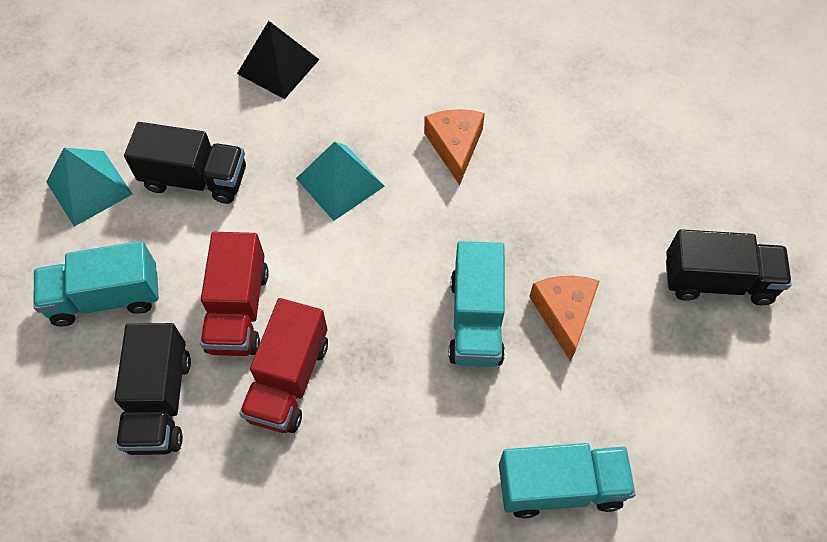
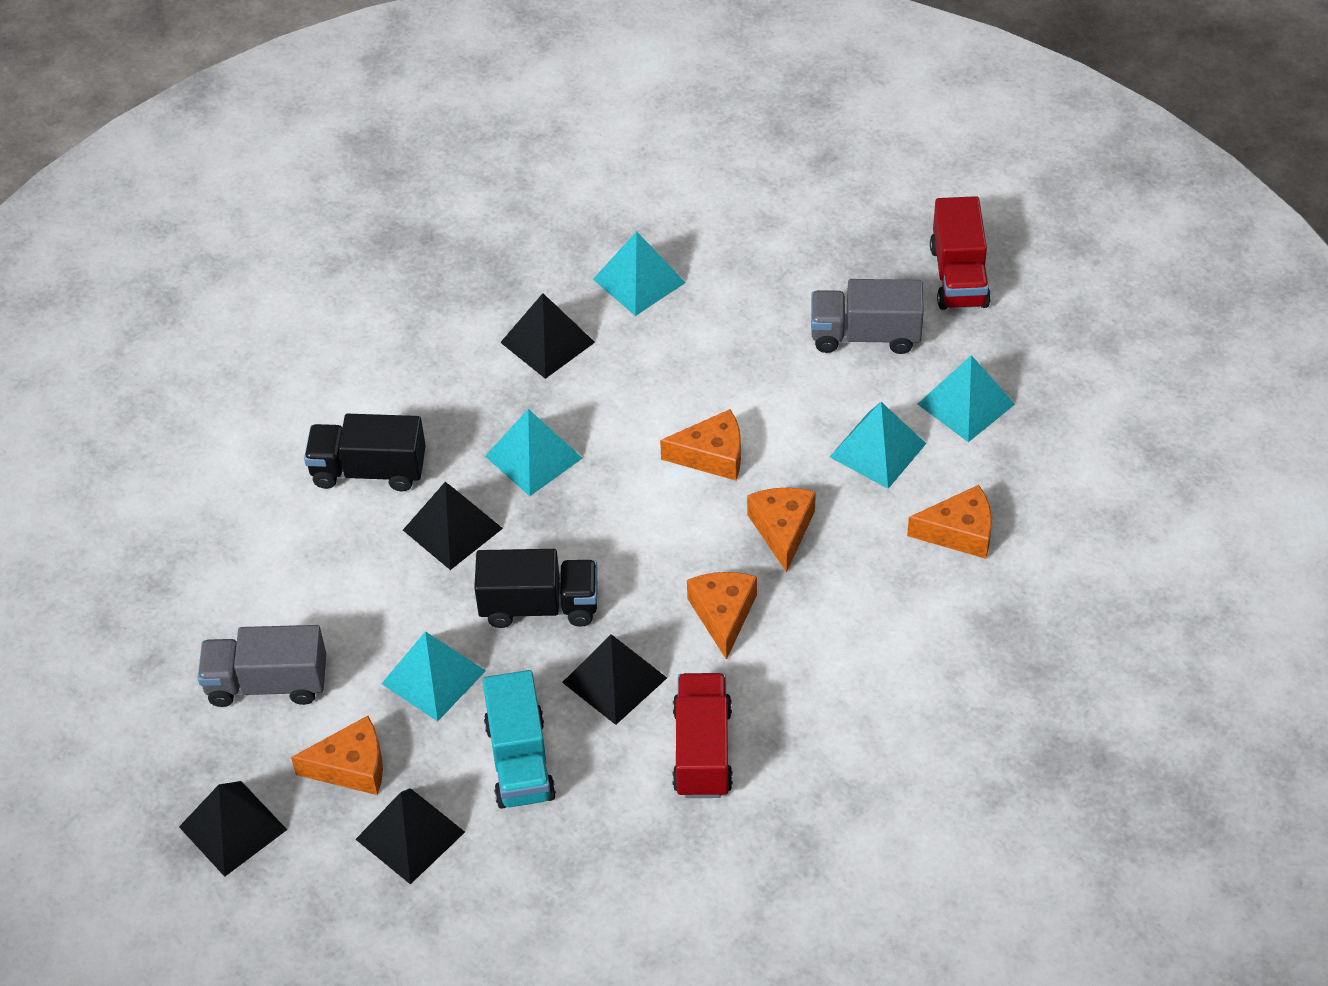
black pyramid: 1 -> 5
black truck: 3 -> 2
grey truck: 0 -> 2
orange cheese: 2 -> 5
turquoise pyramid: 2 -> 5
turquoise truck: 3 -> 1

